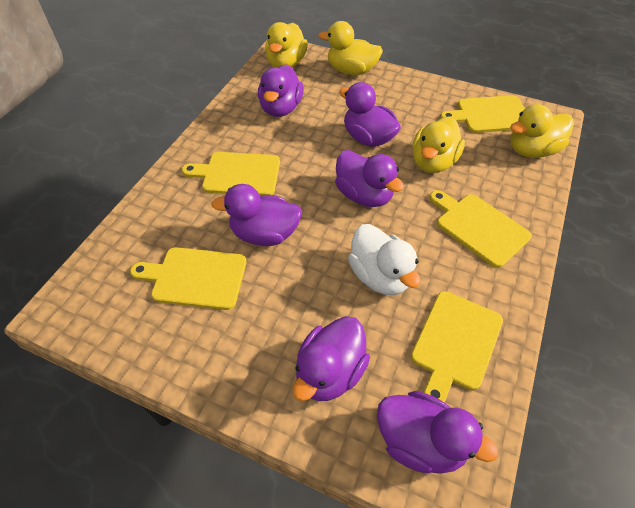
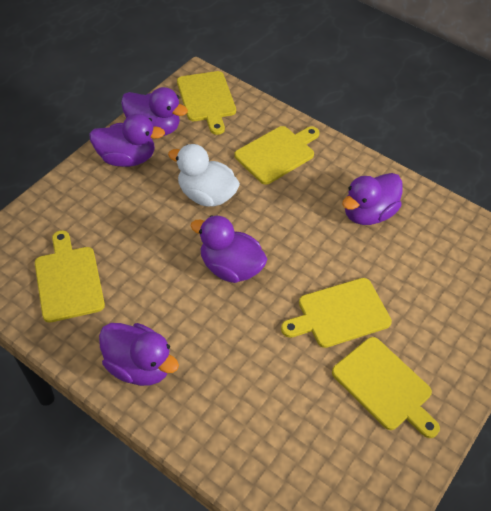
purple duck: 6 -> 5
yellow duck: 4 -> 0

